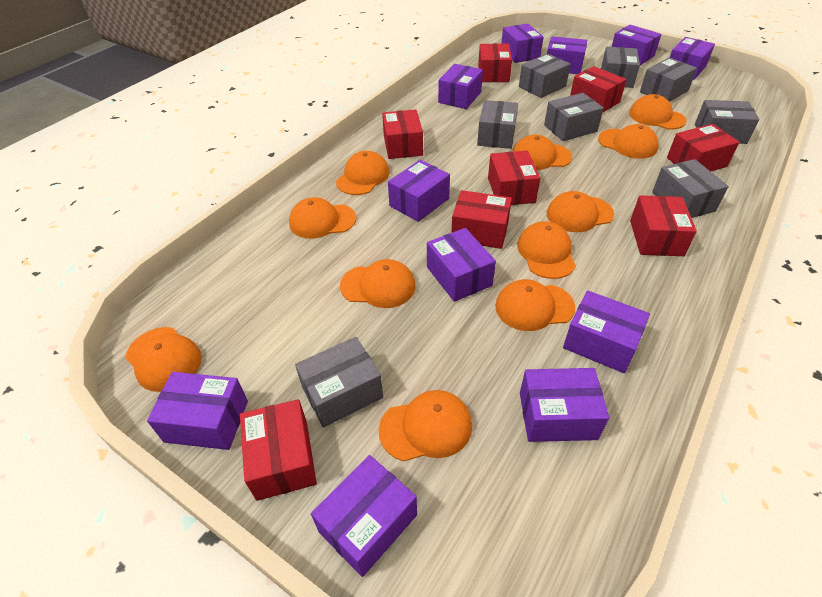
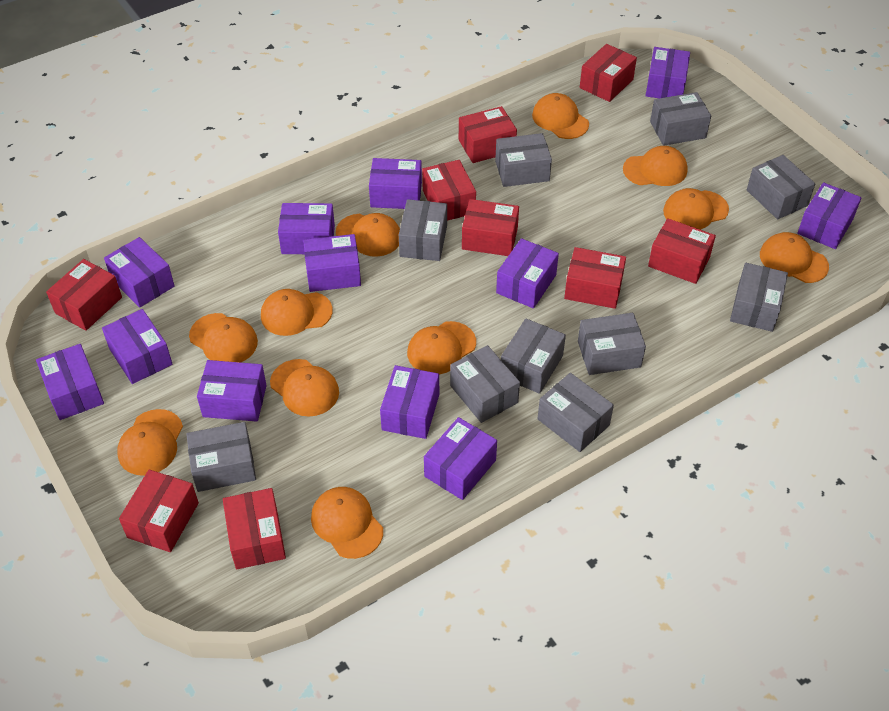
grey box: 8 -> 10
purple box: 11 -> 12
red box: 8 -> 9

